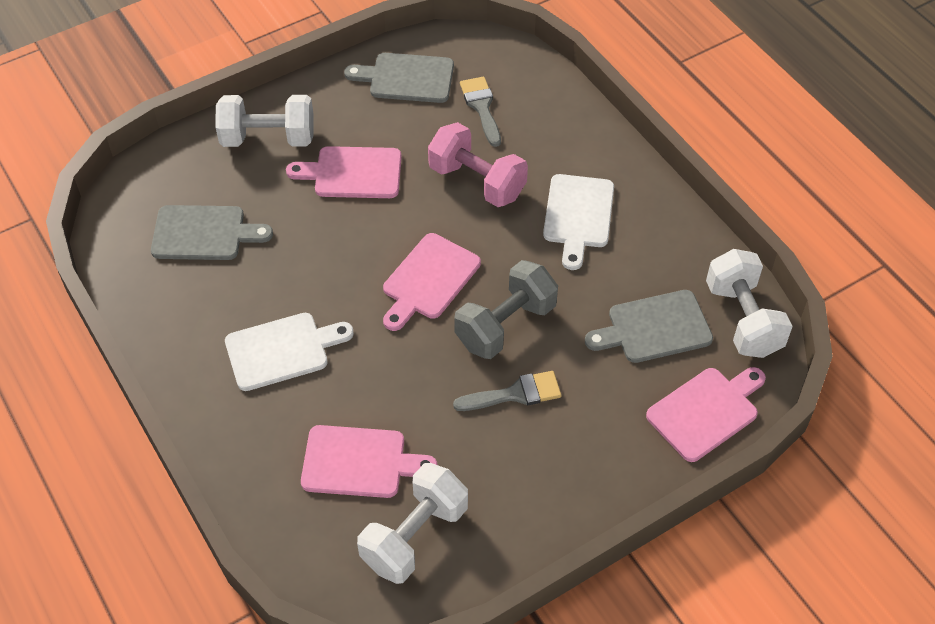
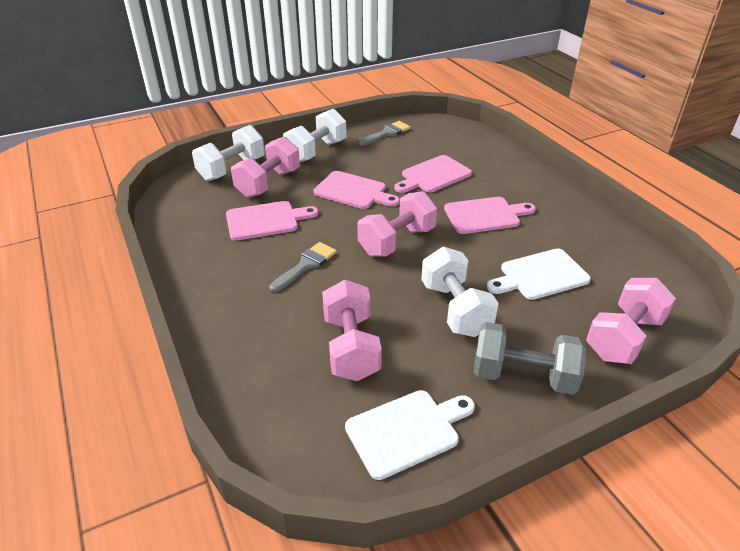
grey cutting board: 3 -> 0
pink dumbbell: 1 -> 4

